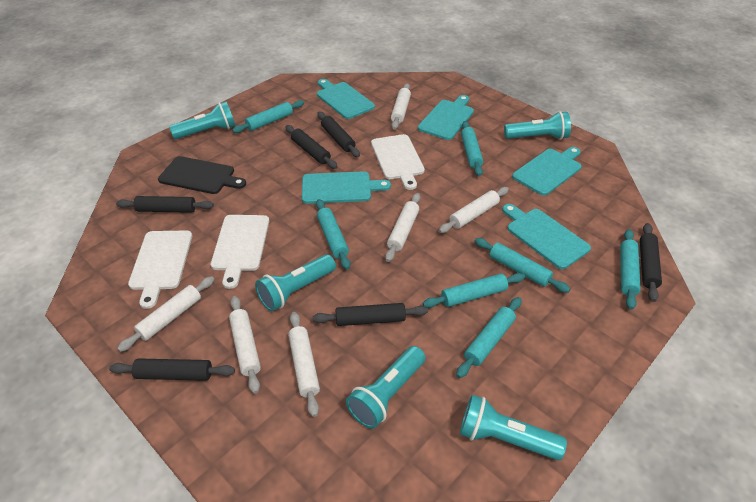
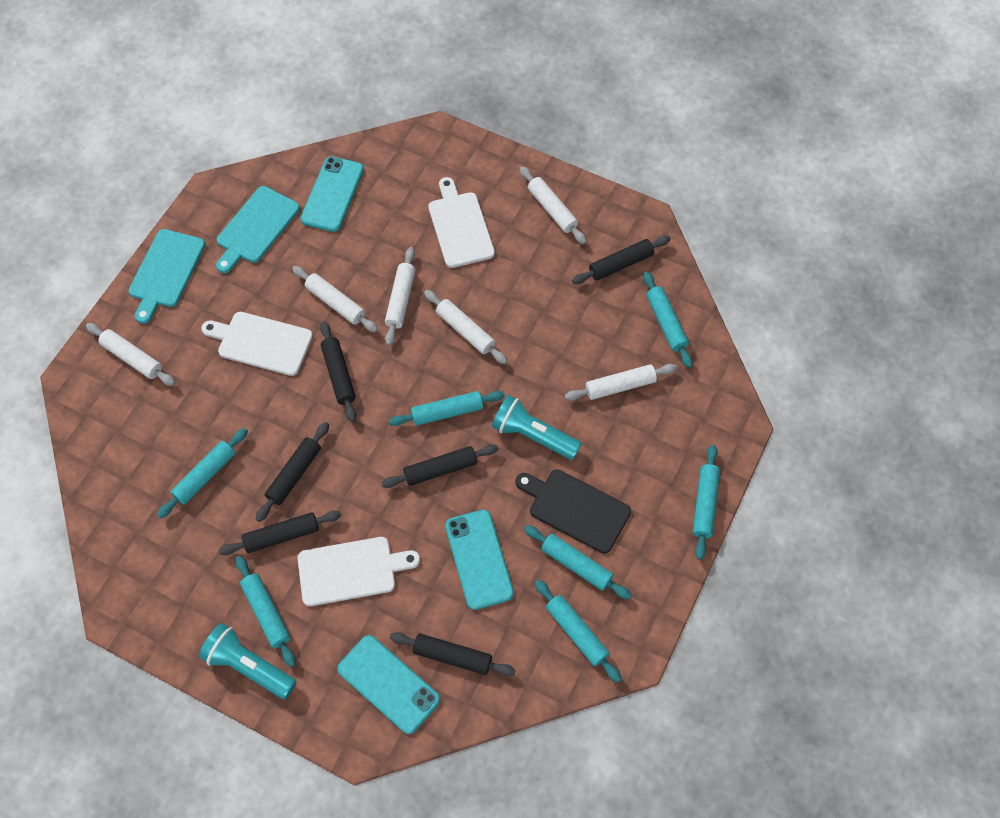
turquoise cutting board: 5 -> 2
turquoise flashlight: 5 -> 2
turquoise phone: 0 -> 3

